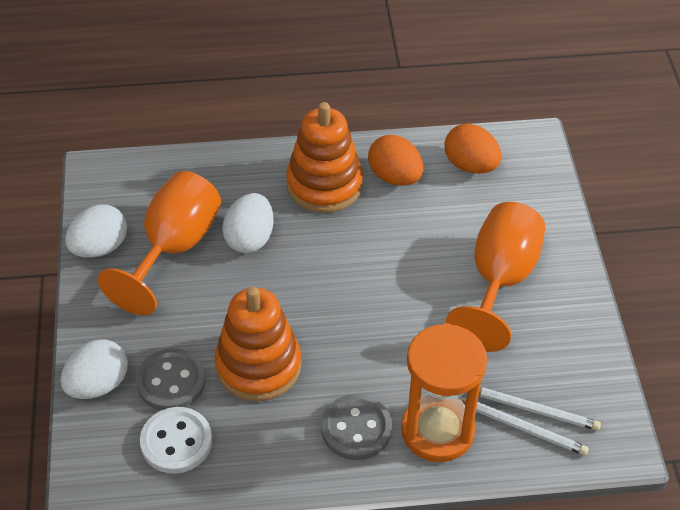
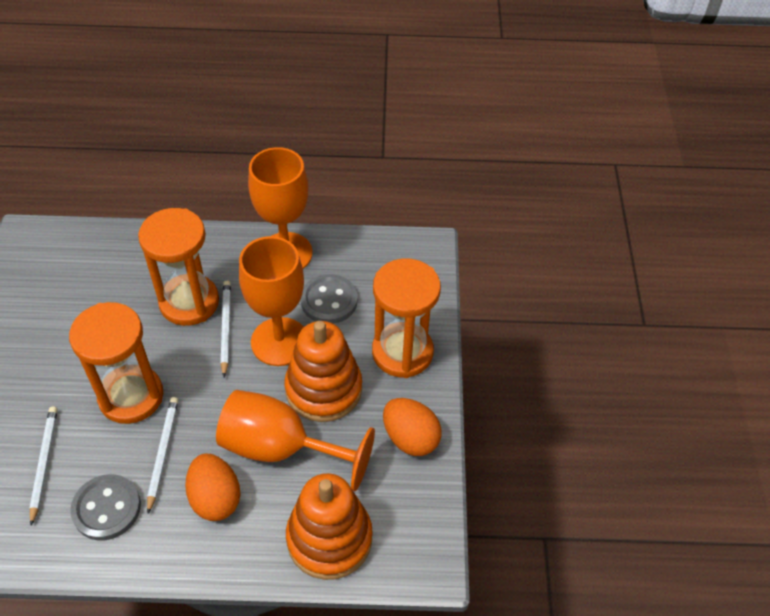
orange goblet: 2 -> 3
orange hourglass: 1 -> 3
white button: 1 -> 0
white egg: 3 -> 0
white pencil: 2 -> 3

